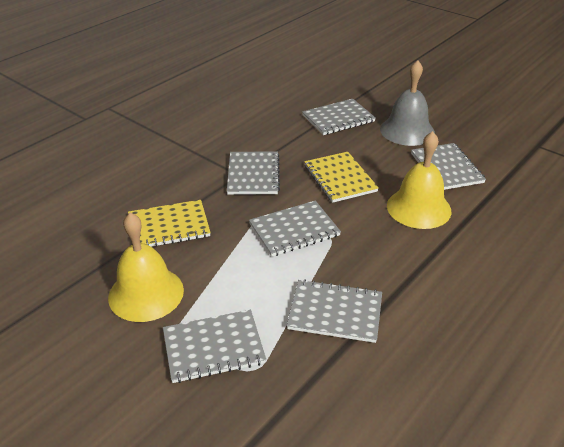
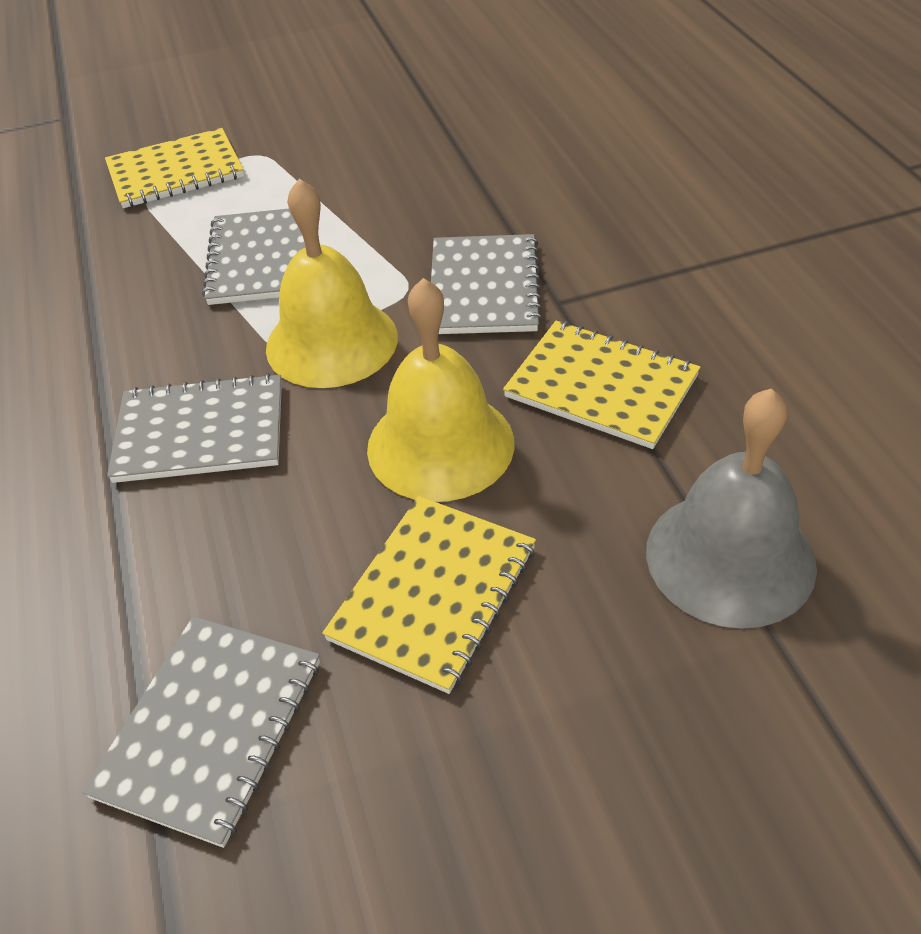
grey notebook: 6 -> 4
yellow notebook: 2 -> 3

